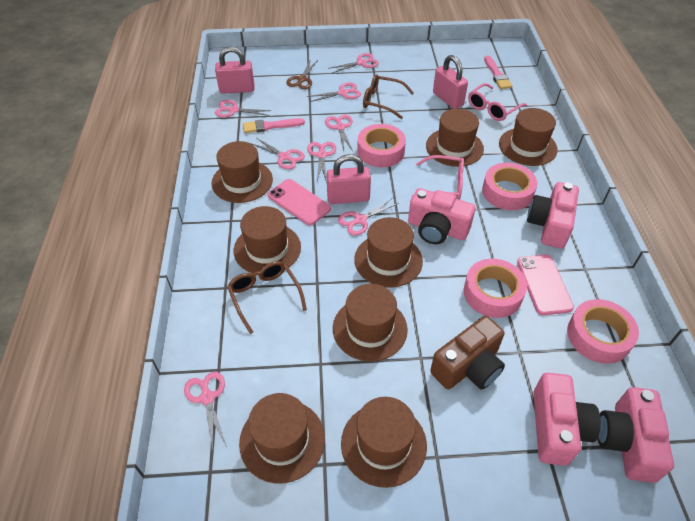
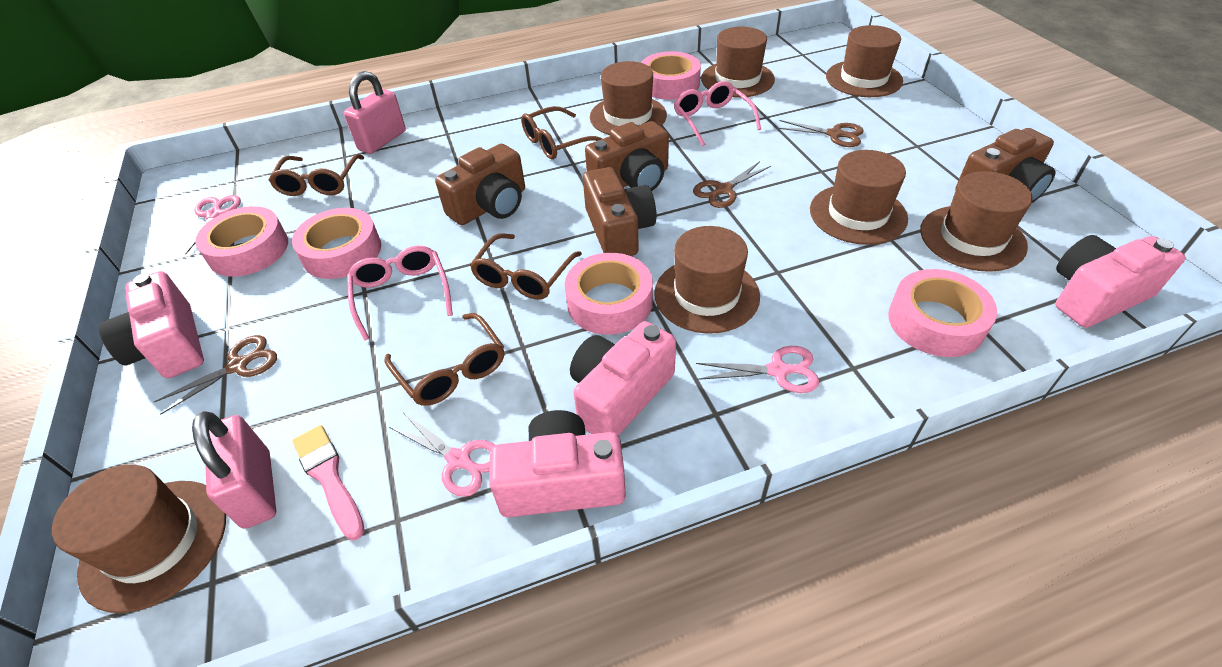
brown camera: 1 -> 4
brown glasses: 2 -> 4
brown hat: 8 -> 7
brown scissors: 1 -> 3
pink brush: 2 -> 1
pink padlock: 3 -> 2
pink phone: 2 -> 0
pink scissors: 8 -> 3
pink tape: 4 -> 5

